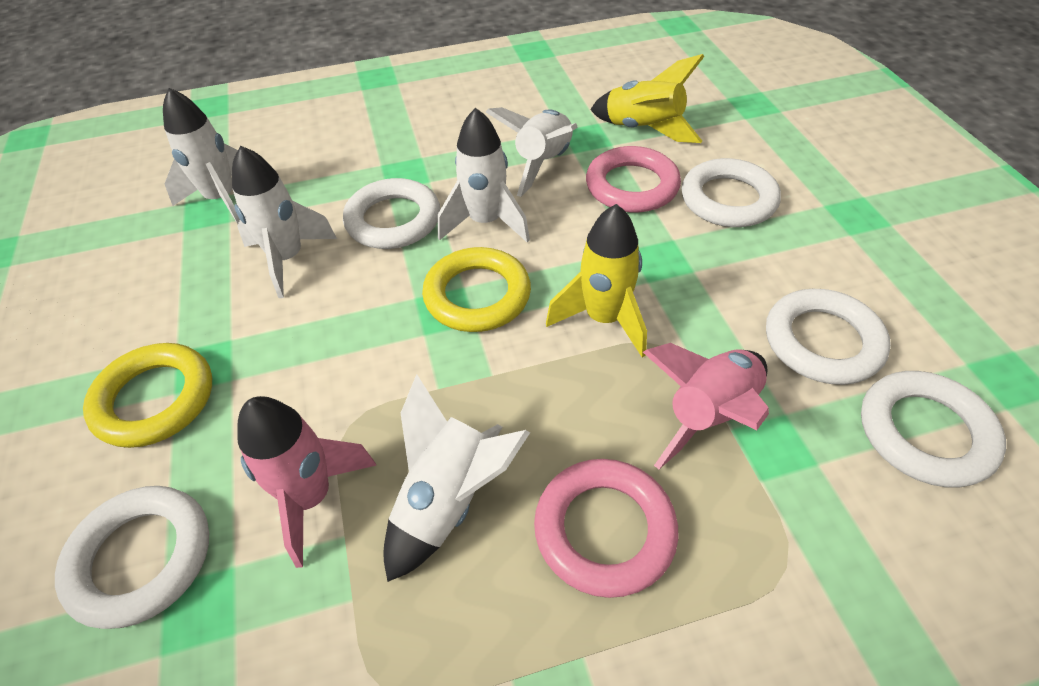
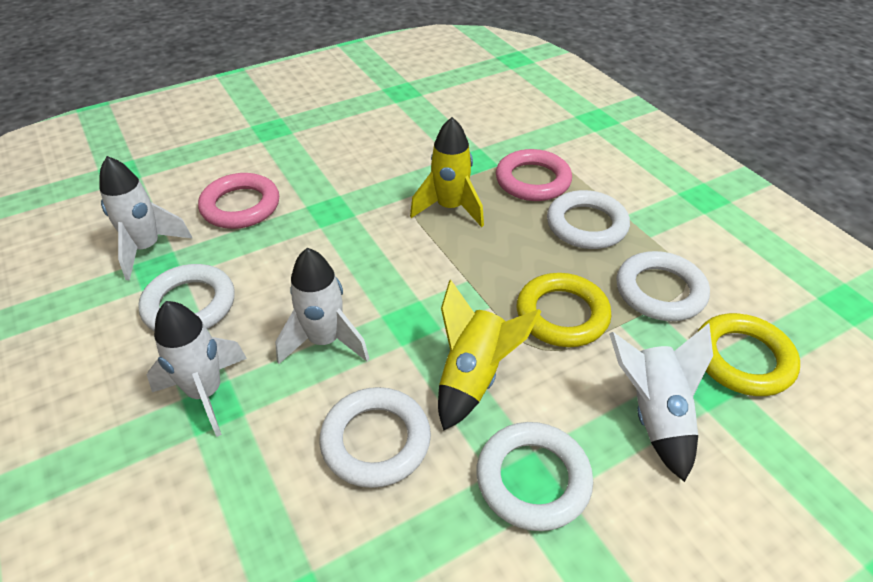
pink rocket: 2 -> 0
white rocket: 5 -> 4

